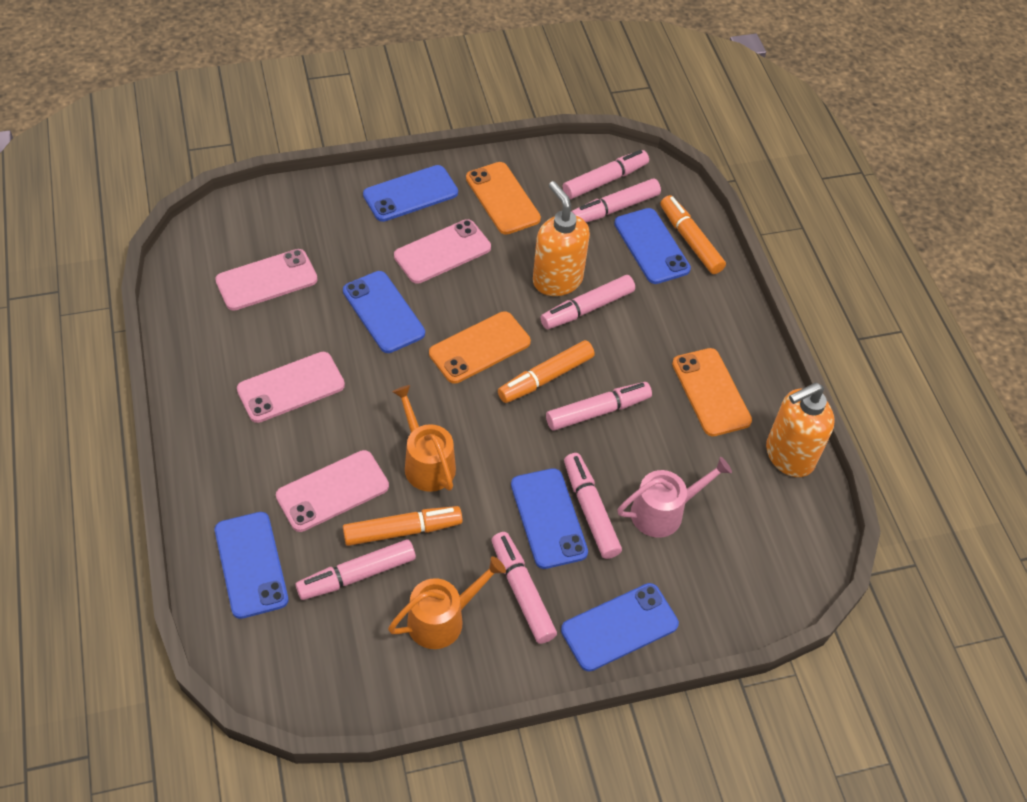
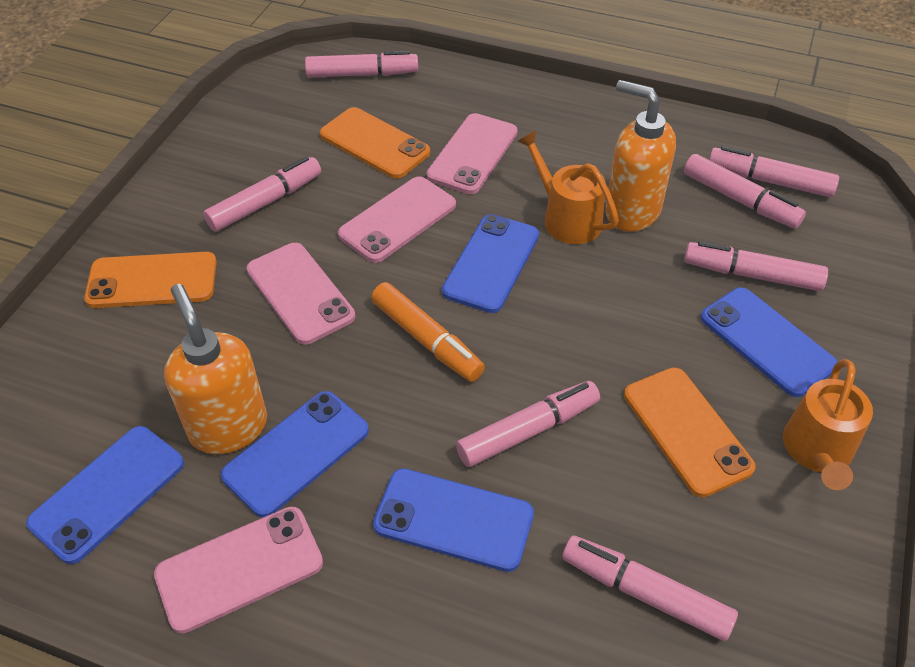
blue phone: 6 -> 5
orange marker: 3 -> 1
pink watering can: 1 -> 0

